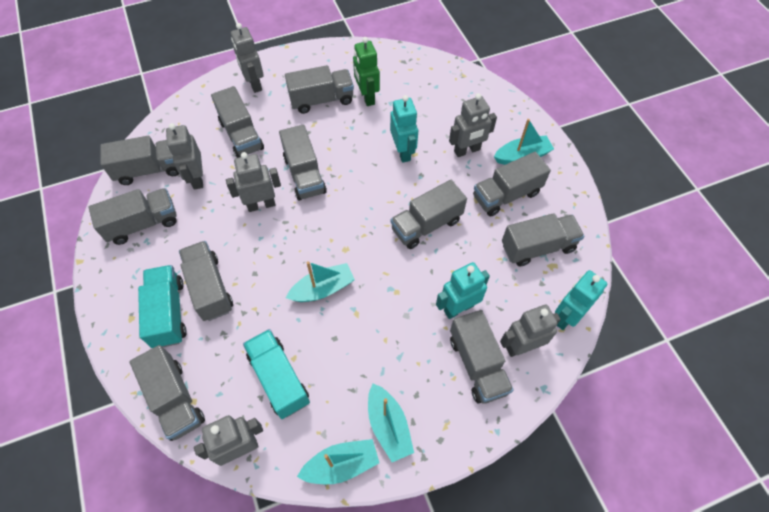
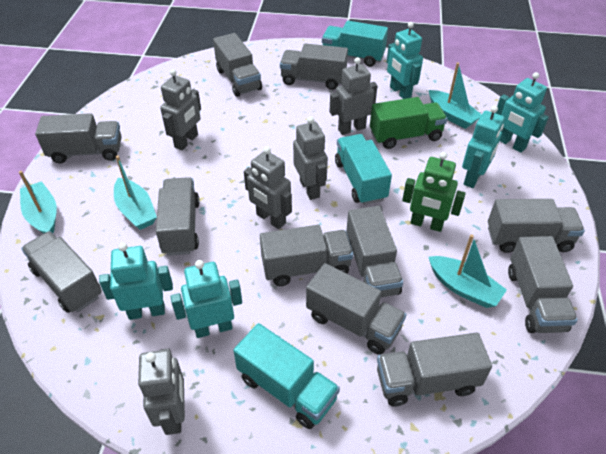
green truck: 0 -> 1
grey robot: 6 -> 5
turquoise robot: 3 -> 5
turquoise truck: 2 -> 3

